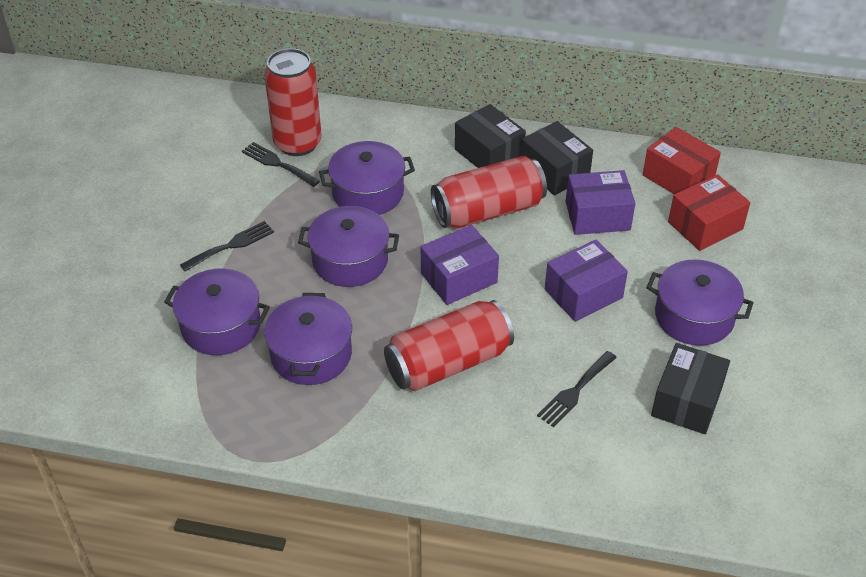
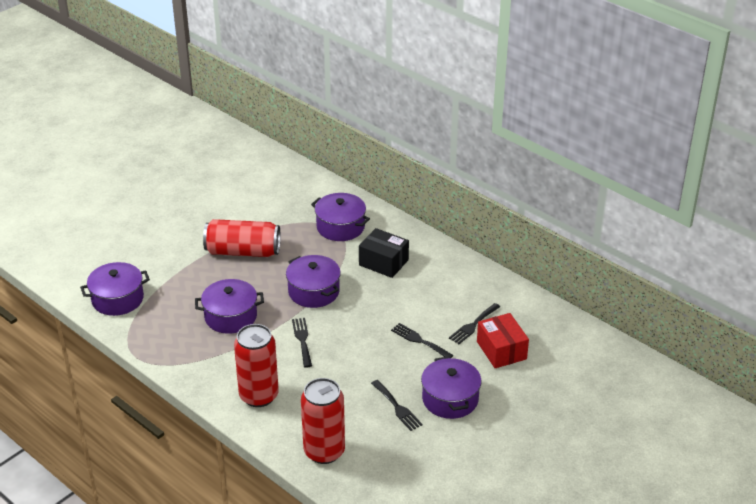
black box: 3 -> 1
black fork: 3 -> 4
purple box: 3 -> 0
red box: 2 -> 1

